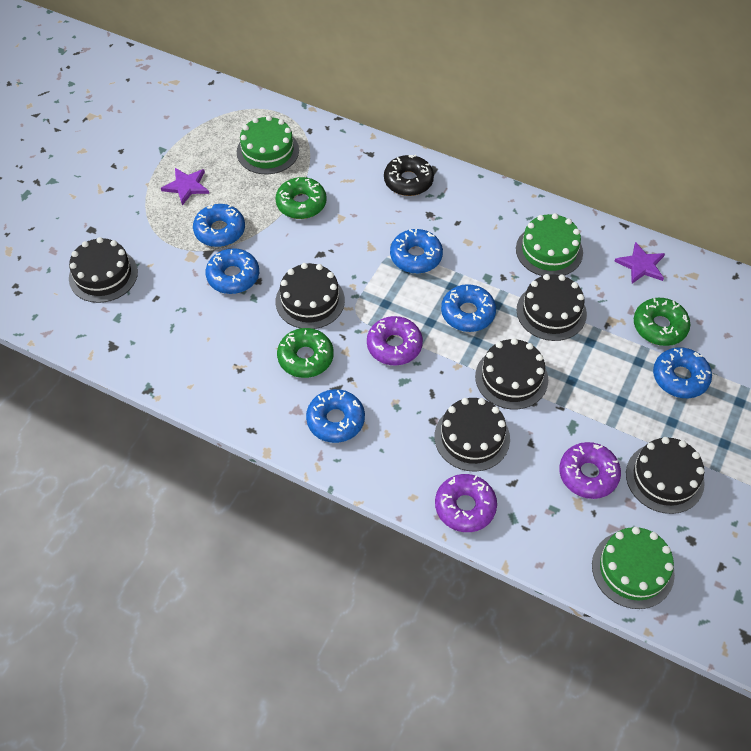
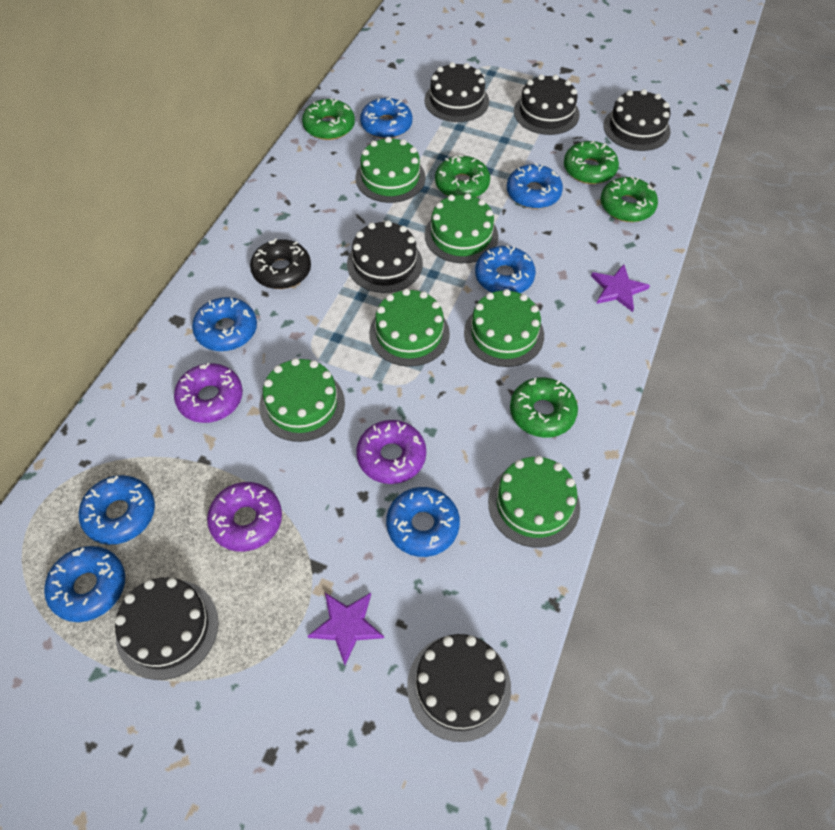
blue donut: 6 -> 7
green cake: 3 -> 6
green donut: 3 -> 5

